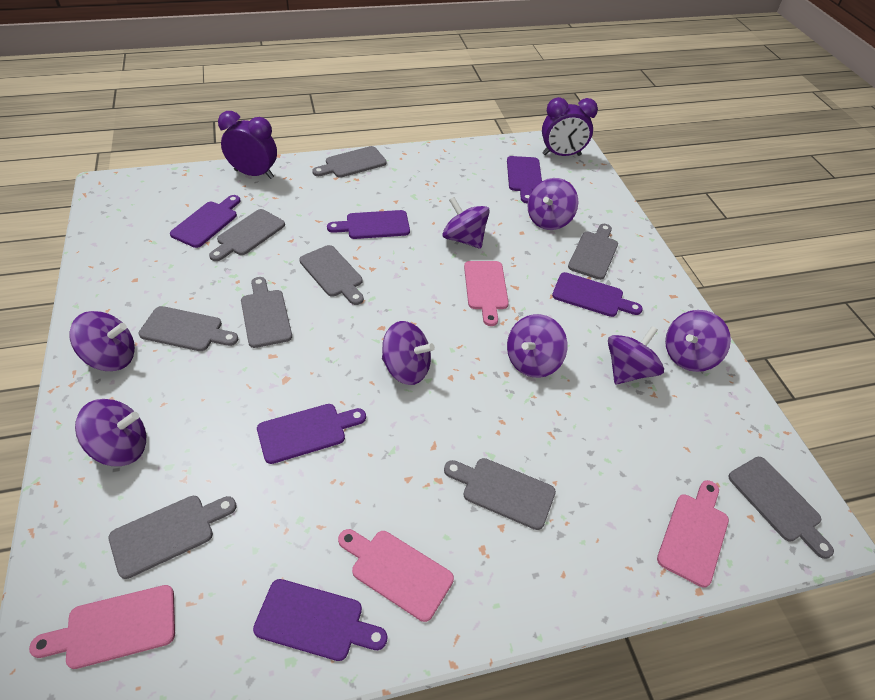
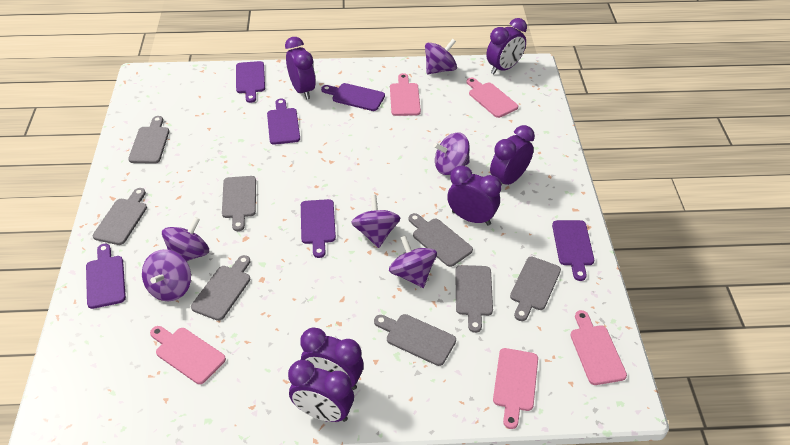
grey cutting board: 9 -> 8
pink cutting board: 4 -> 5
purple clock: 2 -> 6
purple spinning top: 8 -> 6

